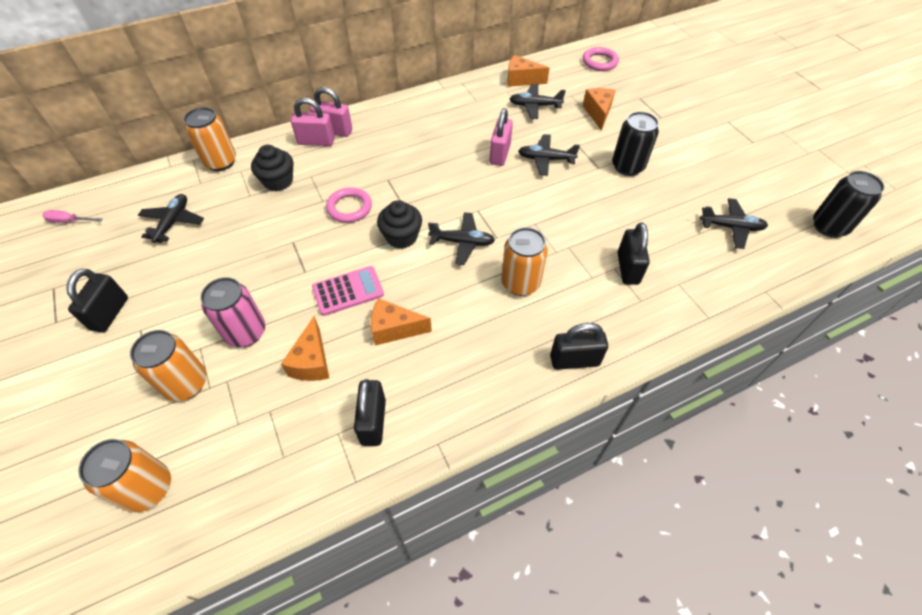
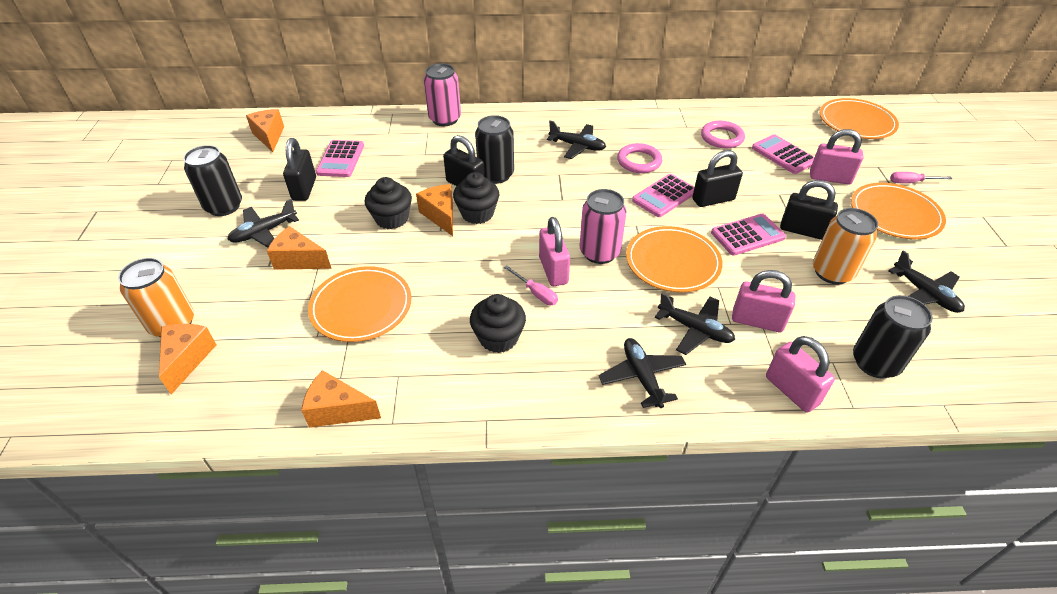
black can: 2 -> 3
black cupcake: 2 -> 3
orange can: 4 -> 2
orange cheese: 4 -> 5
orange plate: 0 -> 4
pink calculator: 1 -> 4
pink can: 1 -> 2
pink padlock: 3 -> 4
pink screwdriver: 1 -> 2

